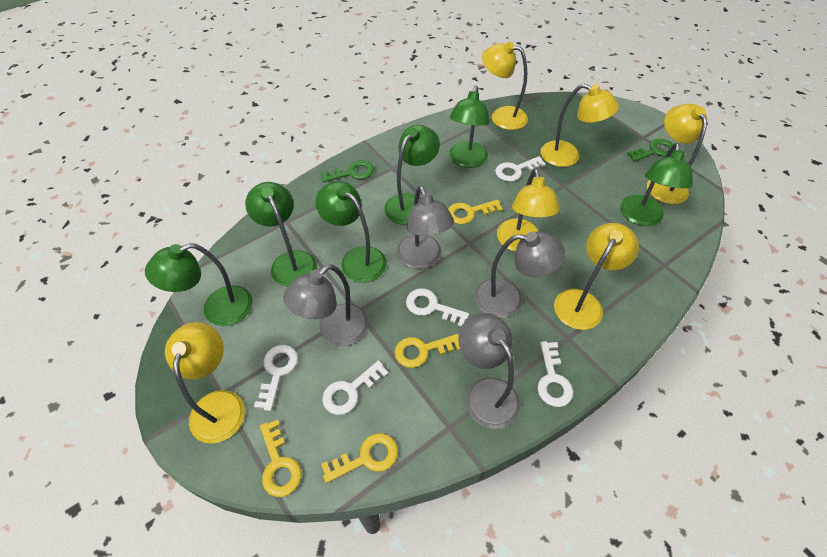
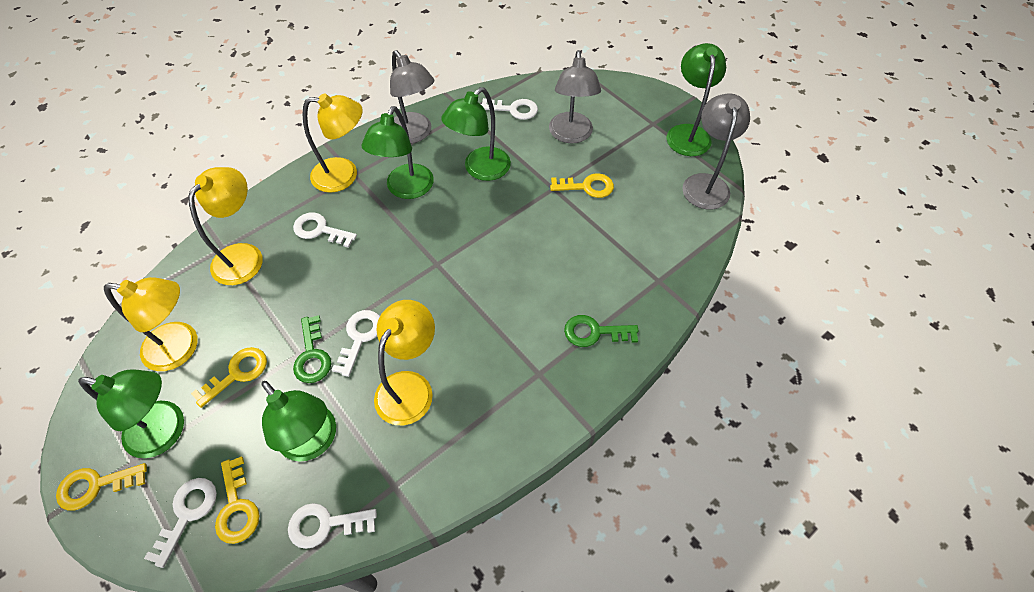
green lamp: 6 -> 5
grey lamp: 4 -> 3
yellow lamp: 6 -> 4

